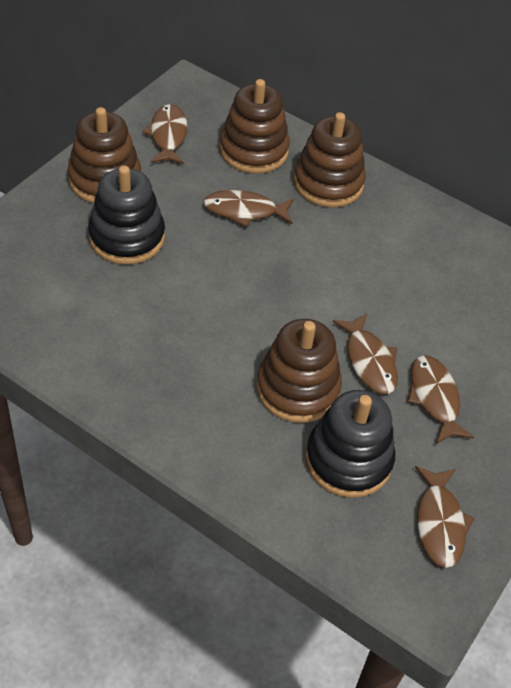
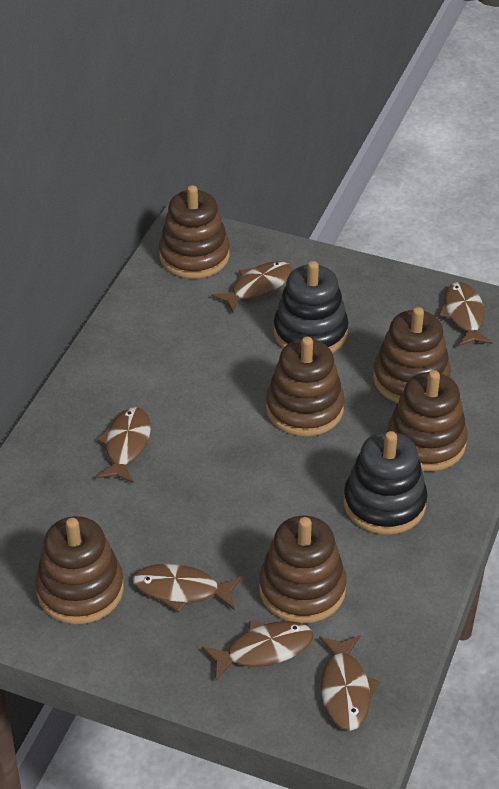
brown fish: 5 -> 6
brown stacking toy: 4 -> 6

